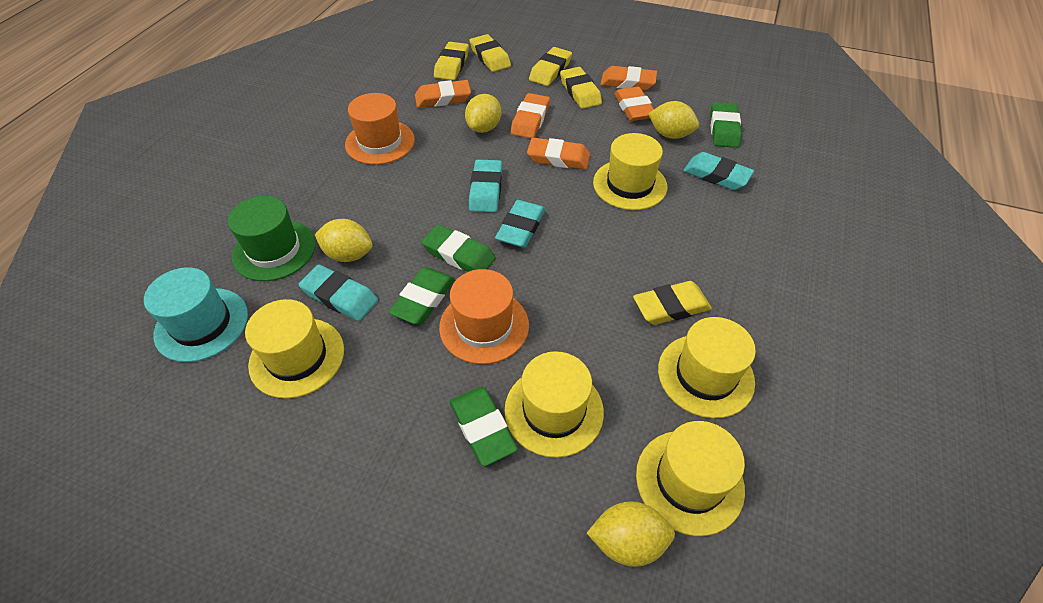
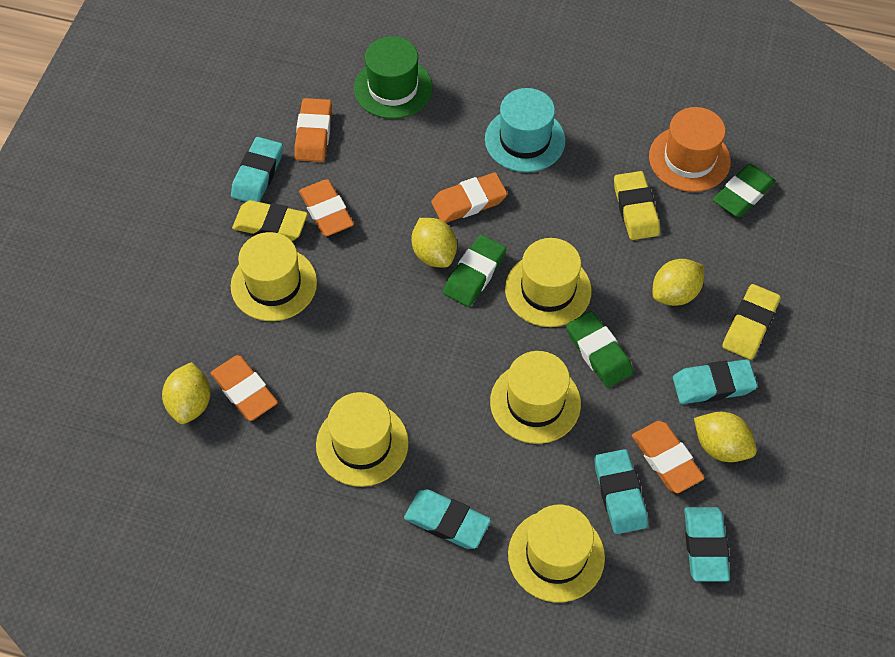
green eraser: 4 -> 3
orange hat: 2 -> 1
turquoise eraser: 4 -> 5
yellow eraser: 5 -> 3

